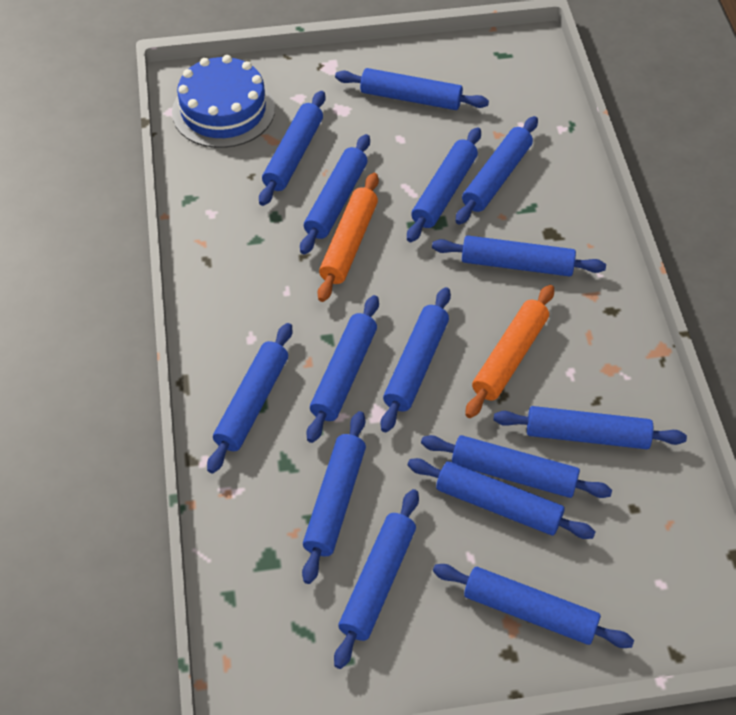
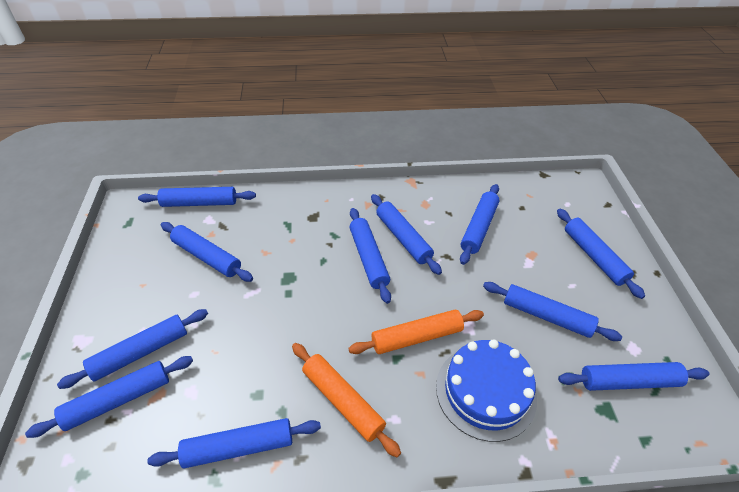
blue rolling pin: 15 -> 11

